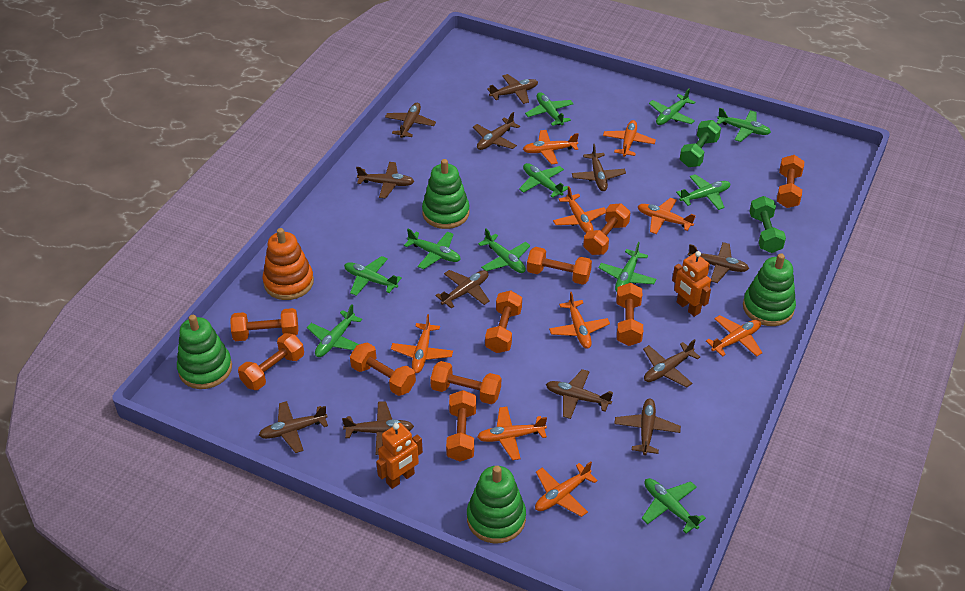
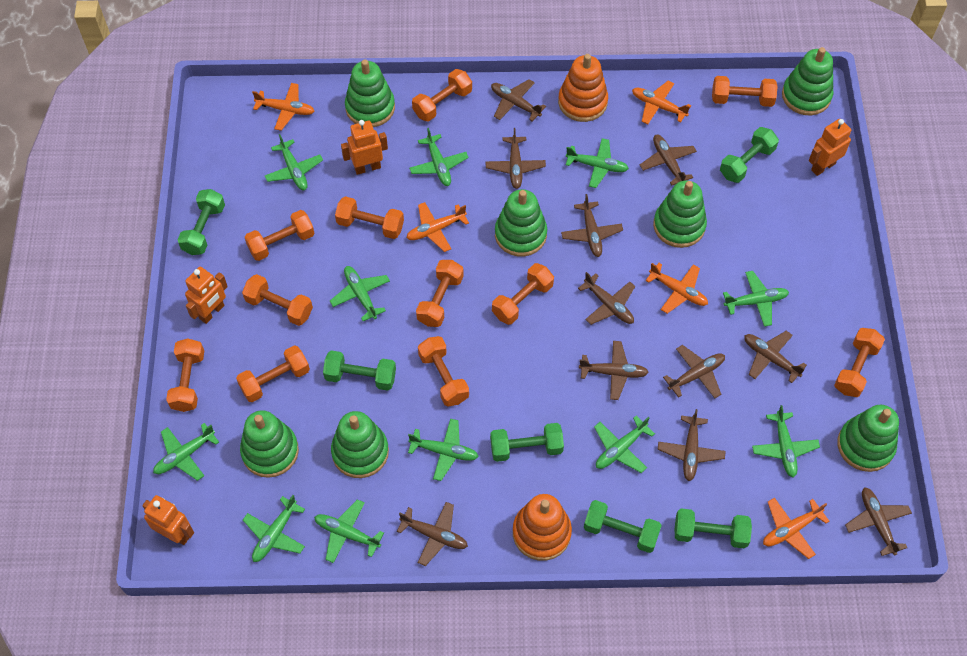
brown plane: 12 -> 11
green dumbbell: 2 -> 6
green stacking toy: 4 -> 7
orange dumbbell: 10 -> 11
orange plane: 9 -> 5
orange robot: 2 -> 4
orange stacking toy: 1 -> 2

